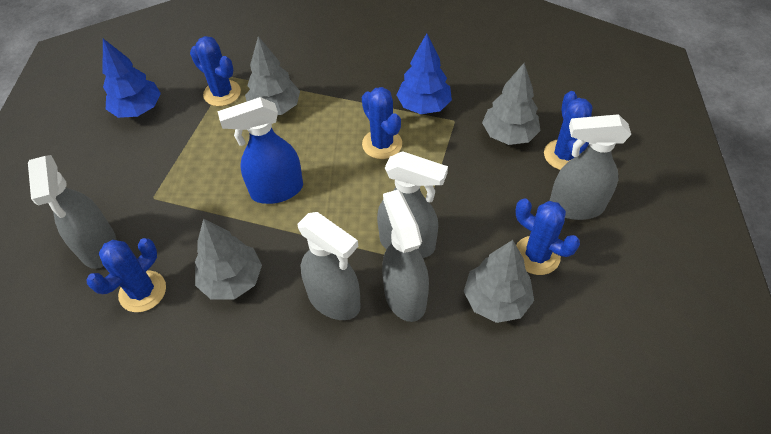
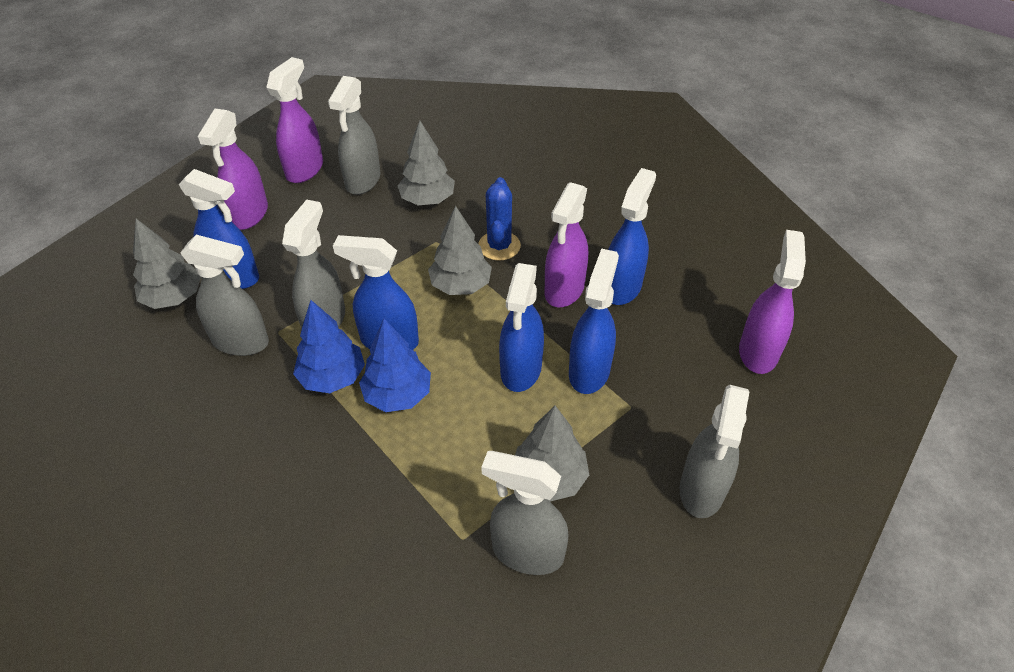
blue cactus: 5 -> 1
blue spray bottle: 1 -> 5
purple spray bottle: 0 -> 4

